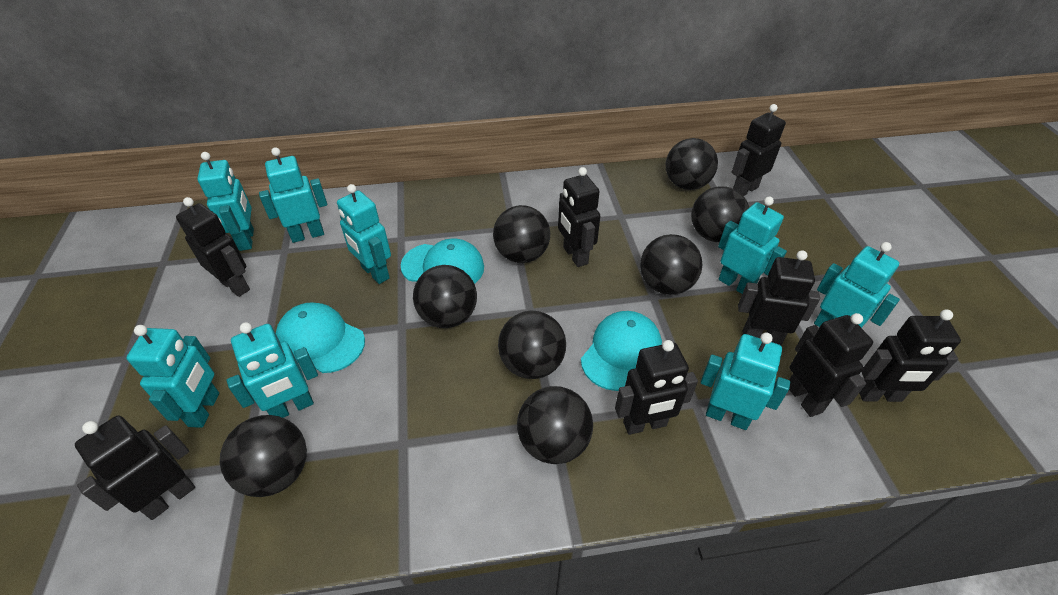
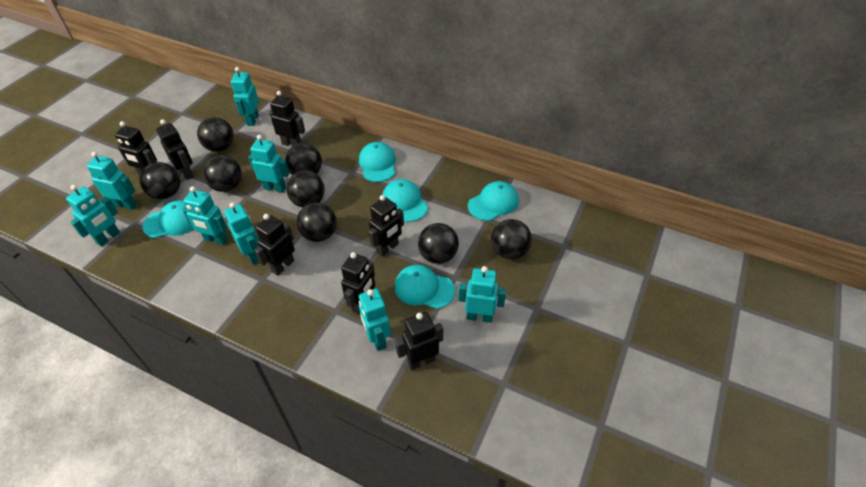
black robot: 8 -> 7
turquoise cap: 3 -> 5

